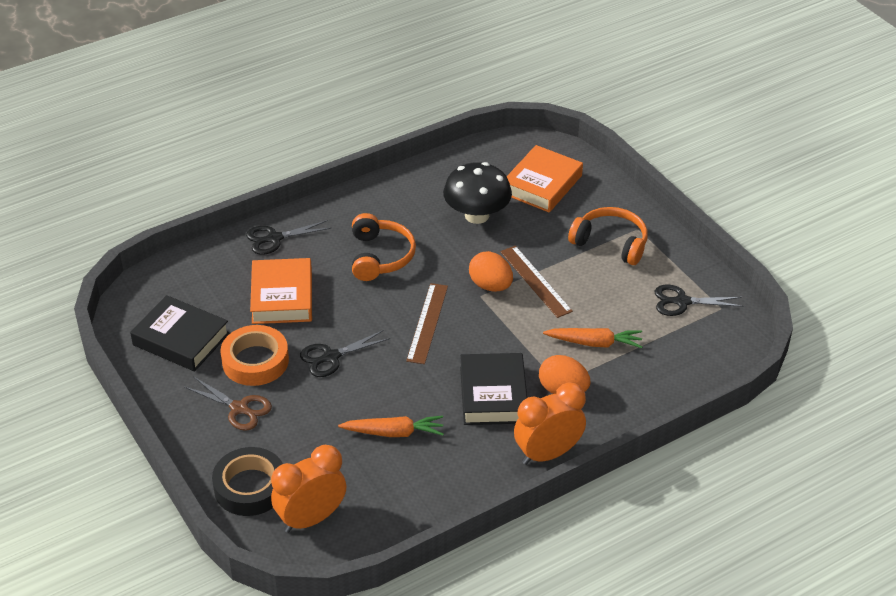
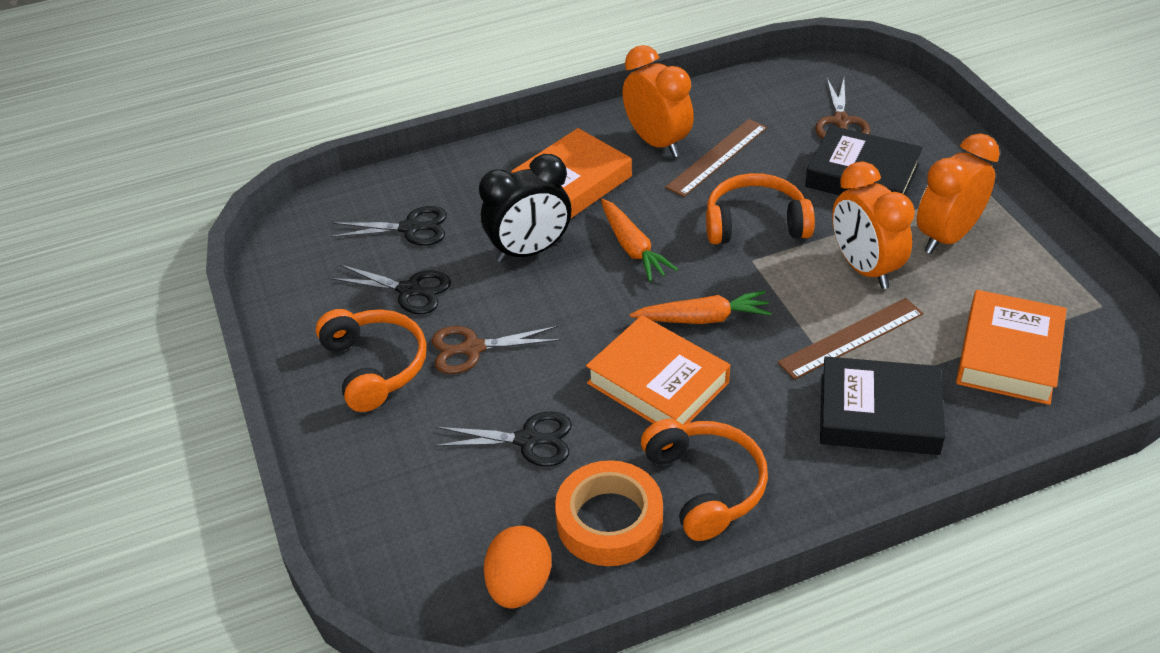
black clock: 0 -> 1
black mushroom: 1 -> 0
black tape: 1 -> 0
brown scissors: 1 -> 2
orange book: 2 -> 3
orange clock: 2 -> 3
orange egg: 2 -> 1
orange headphones: 2 -> 3

